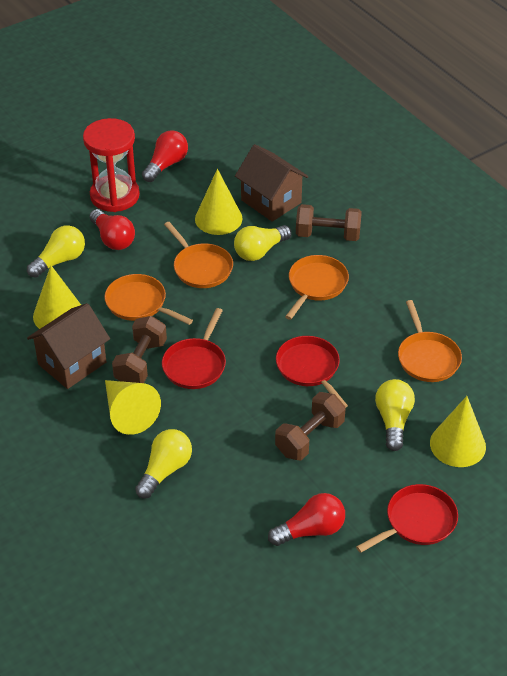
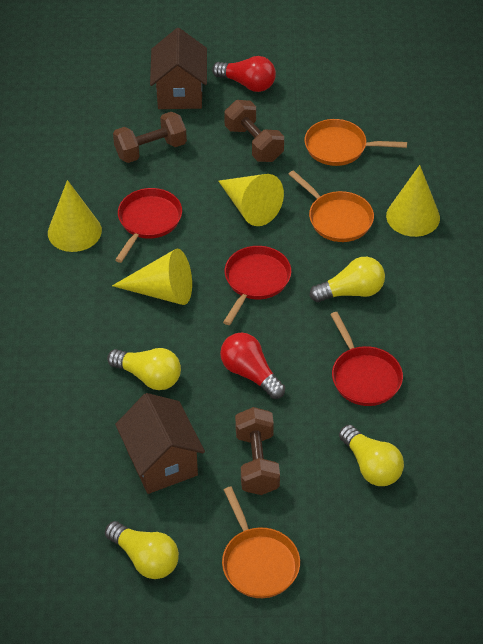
orange pan: 4 -> 3
red hourglass: 1 -> 0
red light bulb: 3 -> 2

